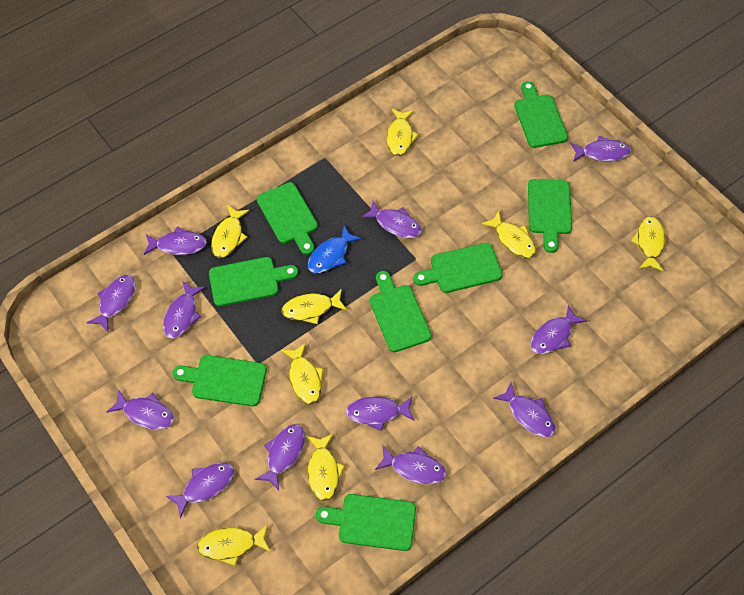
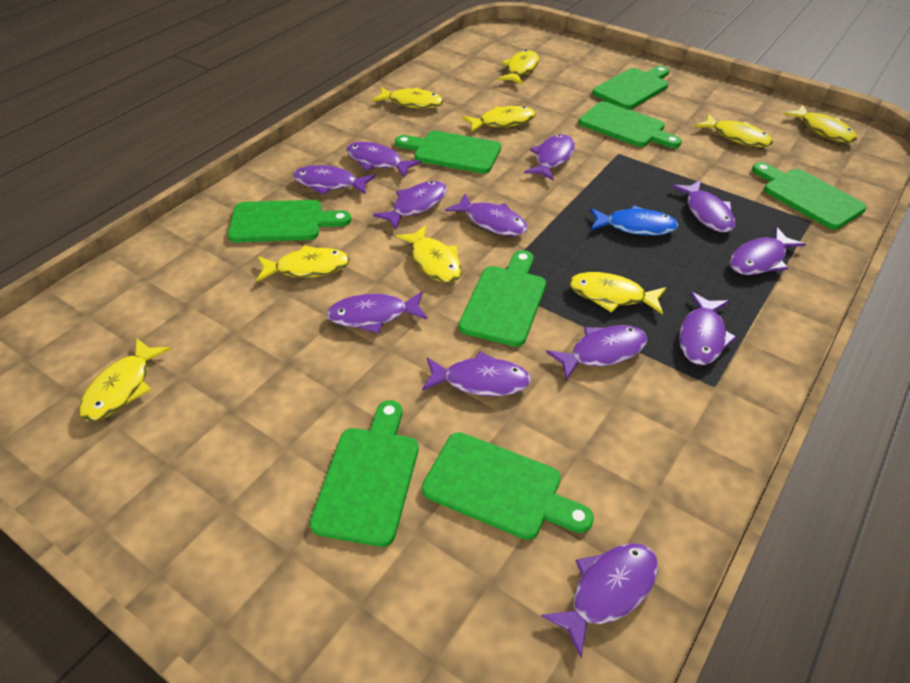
yellow fish: 8 -> 9

